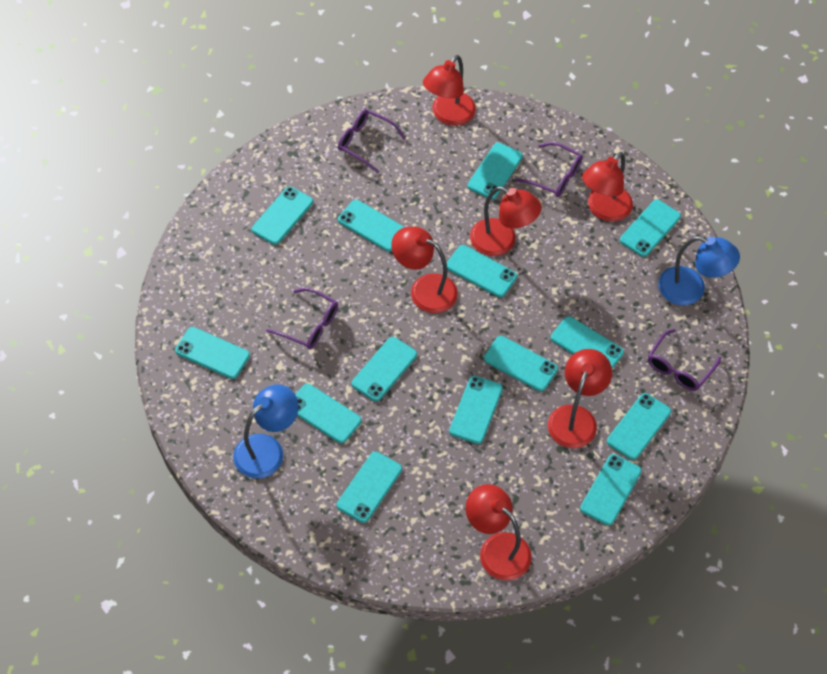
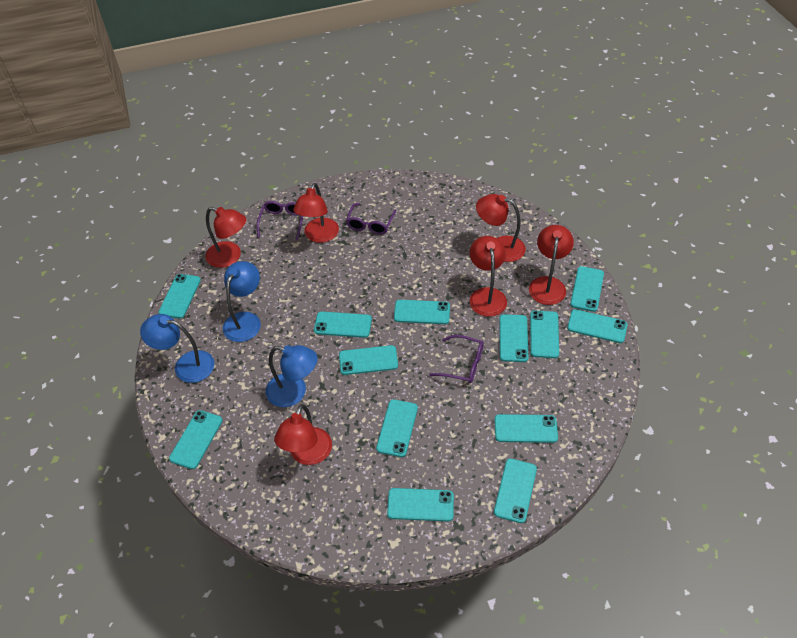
blue lamp: 2 -> 3
purple glasses: 4 -> 3
turquoise phone: 14 -> 13

